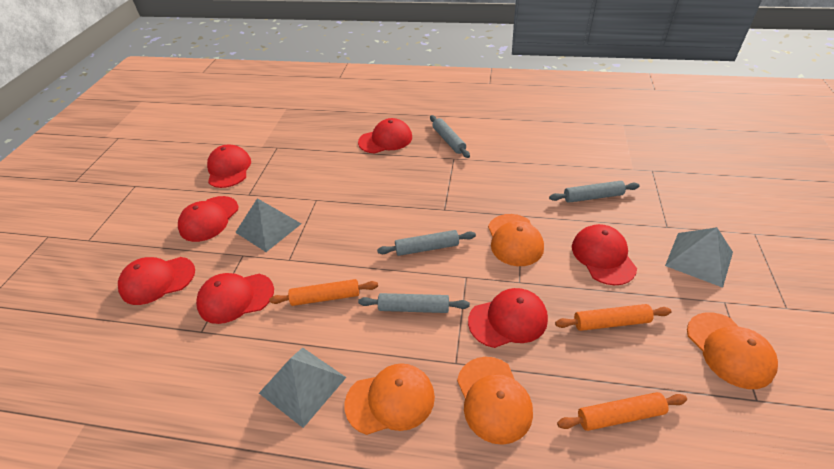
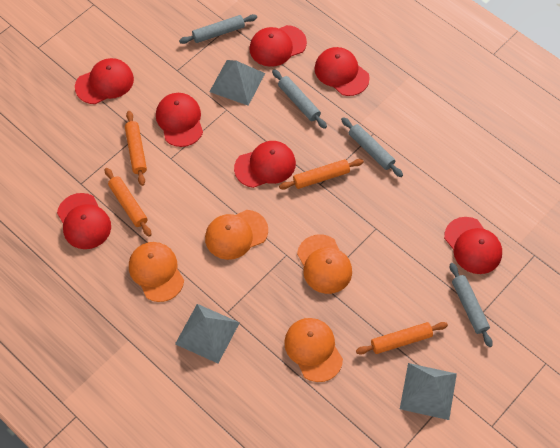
orange rolling pin: 3 -> 4

